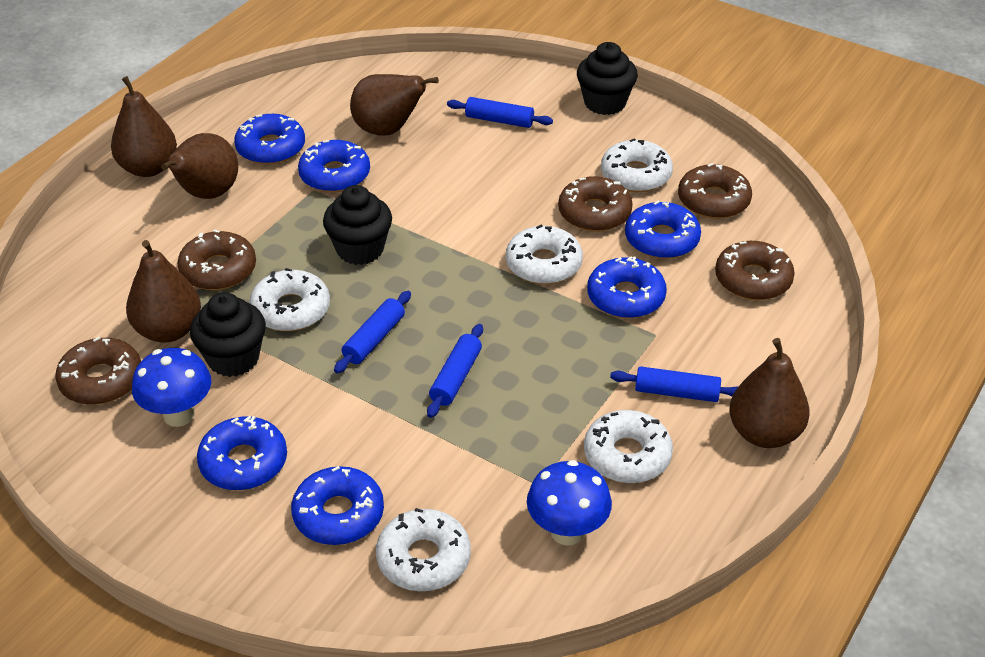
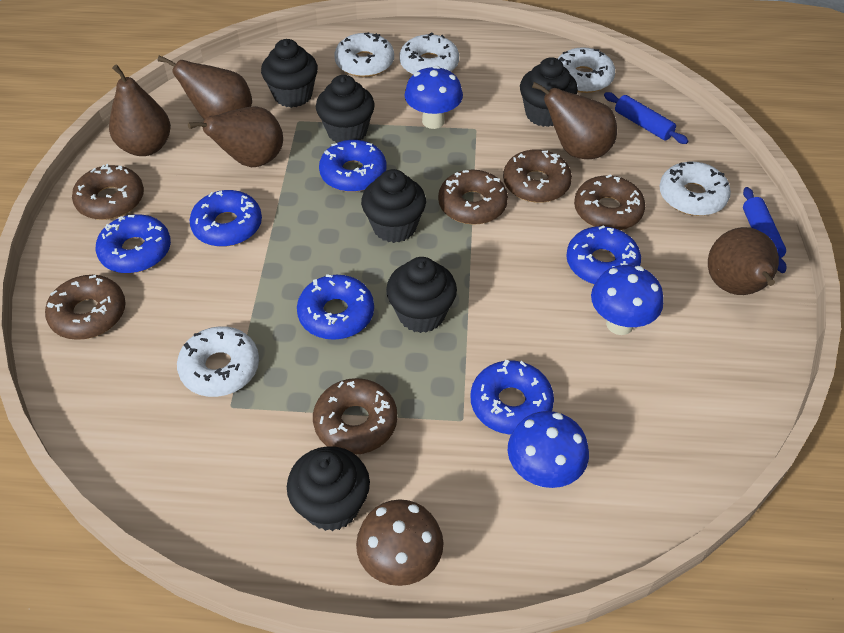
black cupcake: 3 -> 6
blue mushroom: 2 -> 3
blue rolling pin: 4 -> 2
brown donut: 5 -> 6
brown mushroom: 0 -> 1

